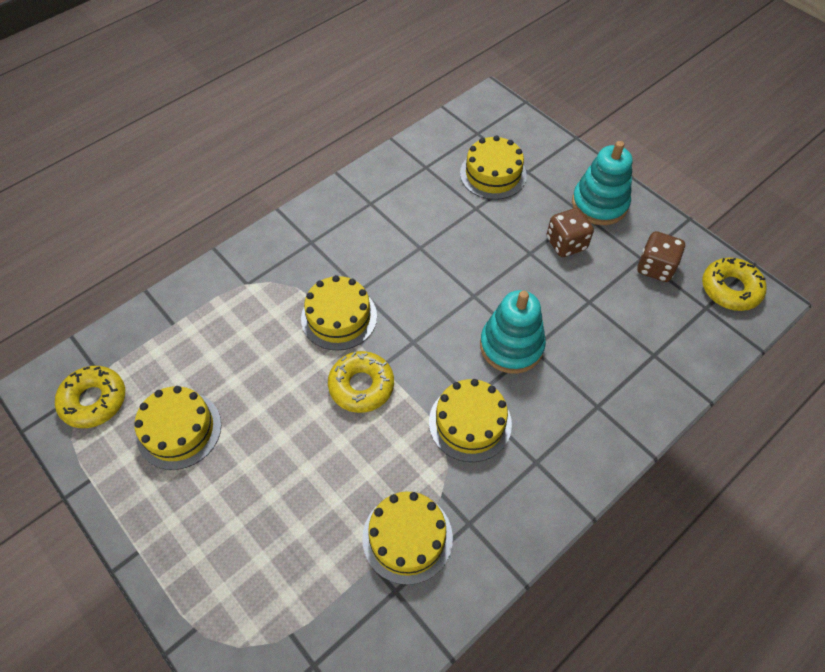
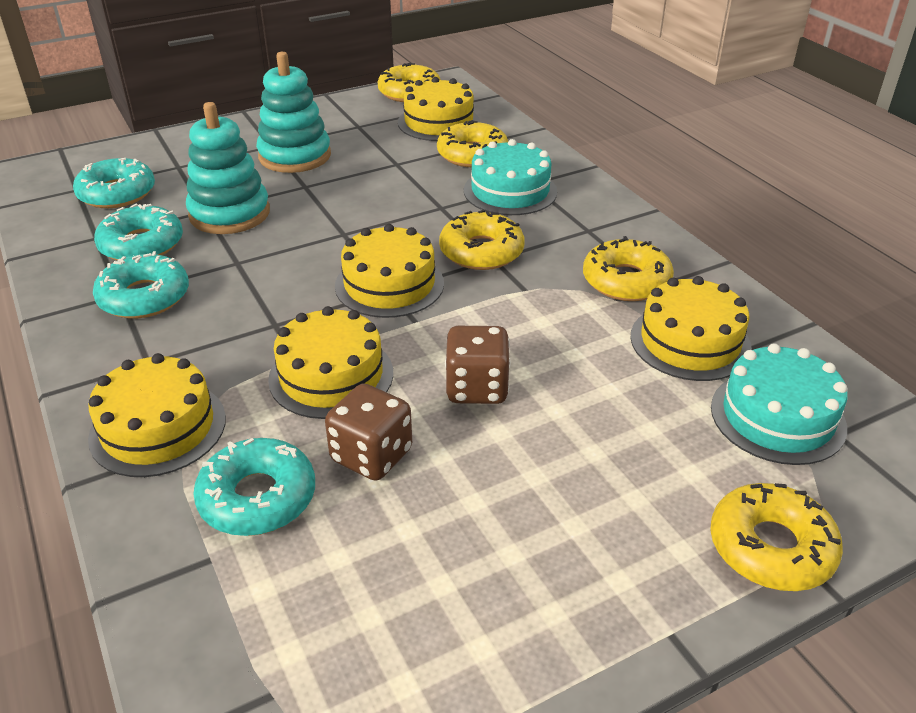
turquoise cake: 0 -> 2
turquoise donut: 0 -> 4
yellow donut: 3 -> 5

